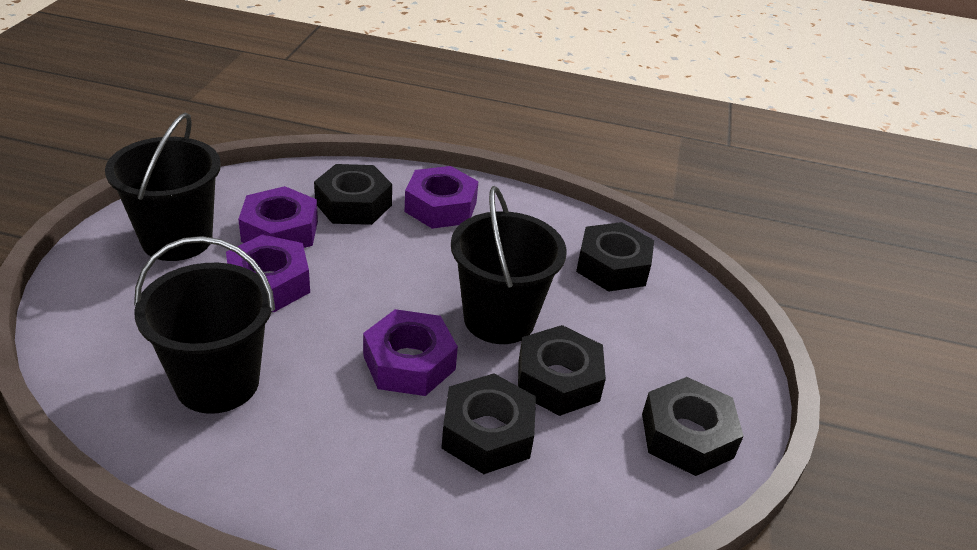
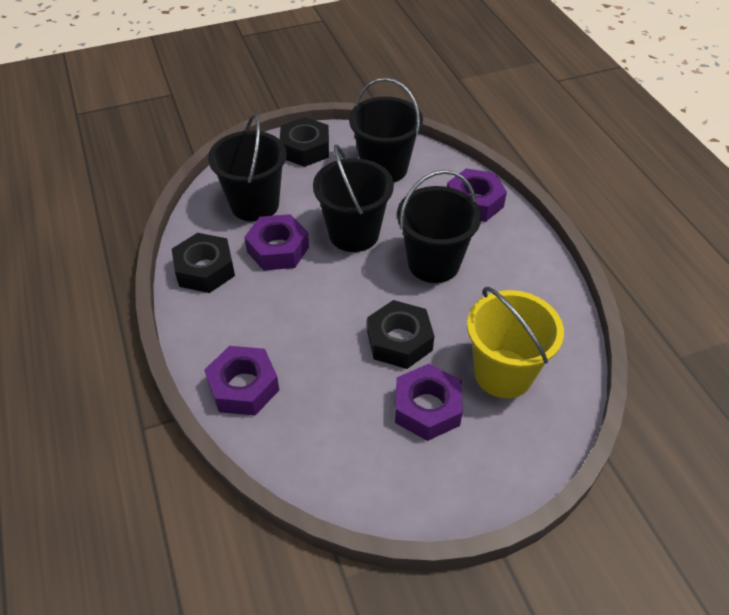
black bucket: 3 -> 4
black nut: 5 -> 3
yellow bucket: 0 -> 1

